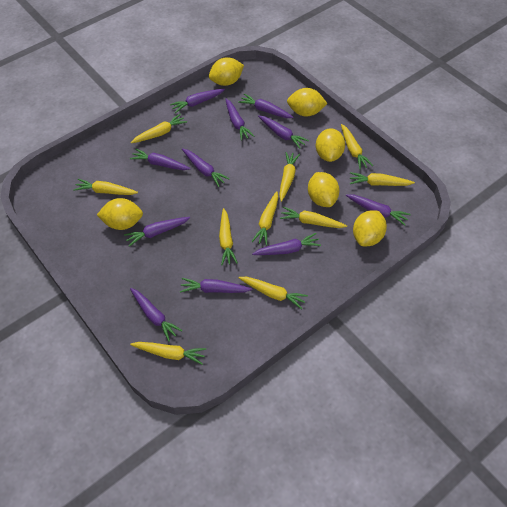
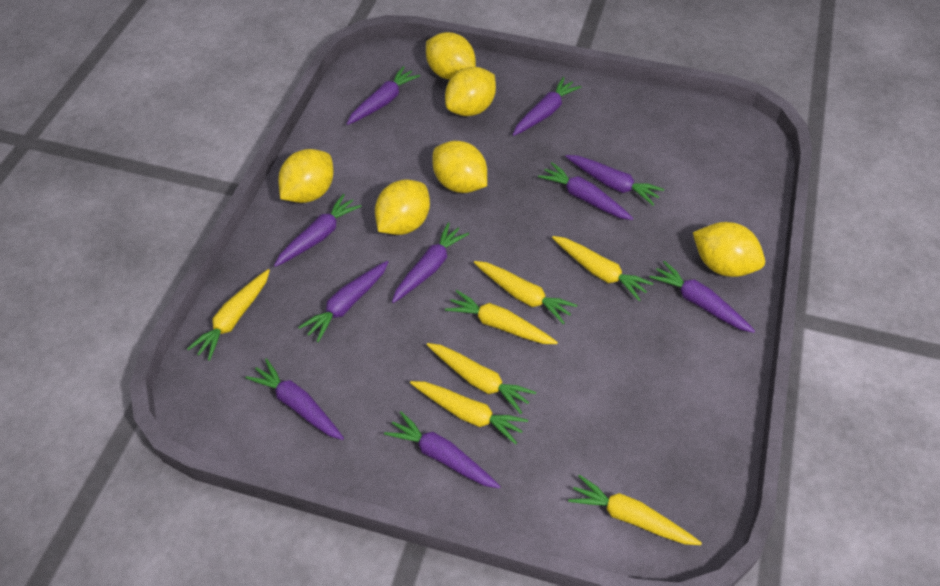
purple carrot: 11 -> 10
yellow carrot: 10 -> 7

